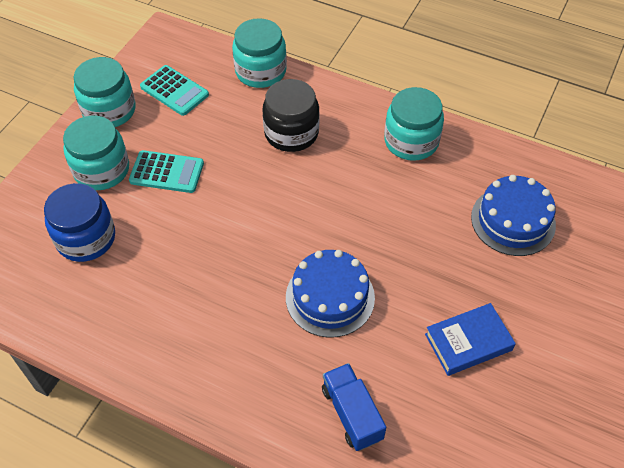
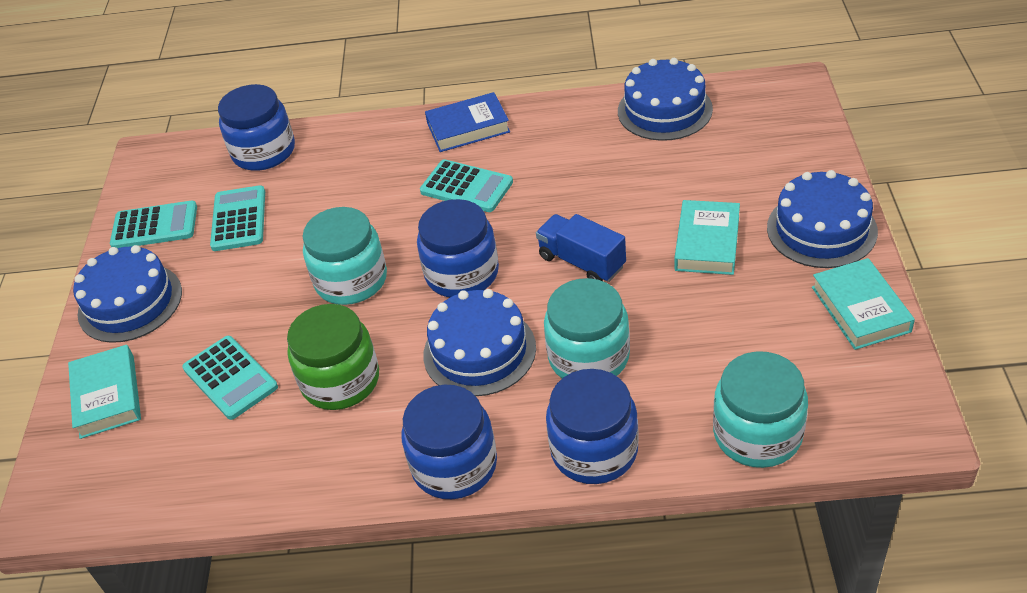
black jar: 1 -> 0
blue cake: 2 -> 4
blue jar: 1 -> 4
green jar: 0 -> 1
turquoise book: 0 -> 3
turquoise calculator: 2 -> 4
turquoise jar: 4 -> 3

